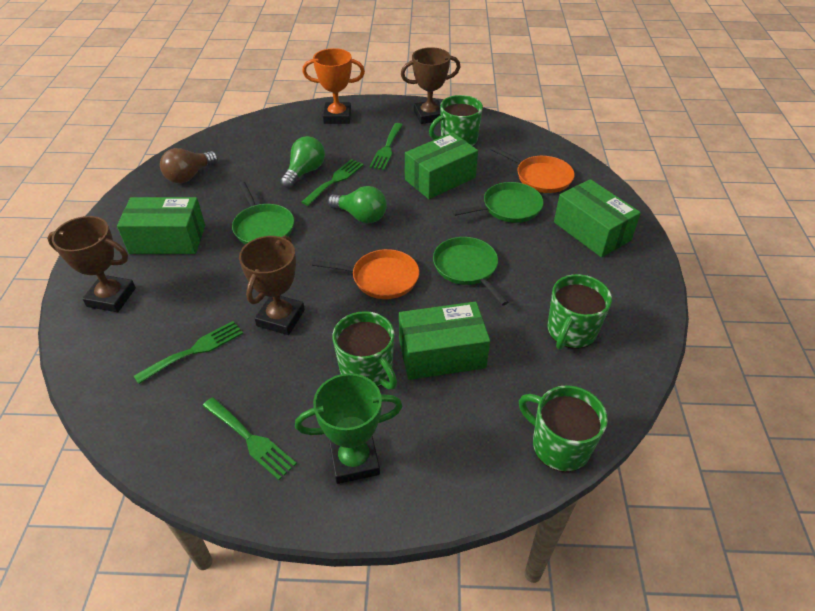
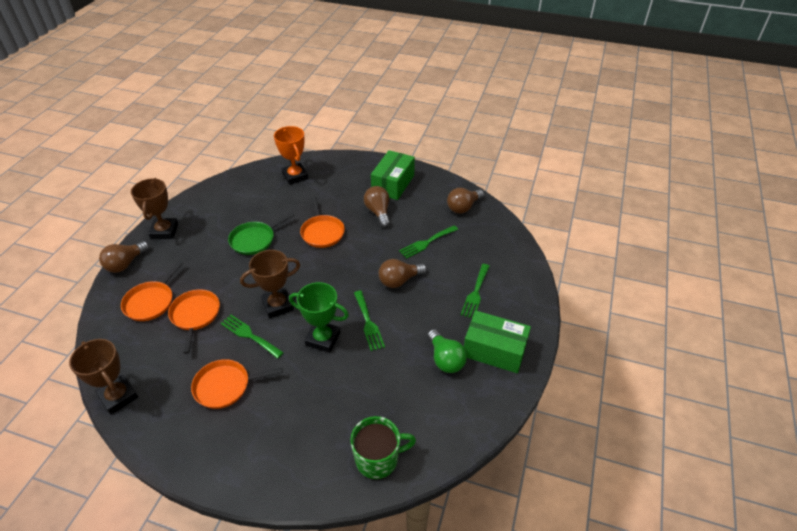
brown light bulb: 1 -> 4
green box: 4 -> 2
green light bulb: 2 -> 1
green mug: 4 -> 1
green pan: 3 -> 1
orange pan: 2 -> 4

